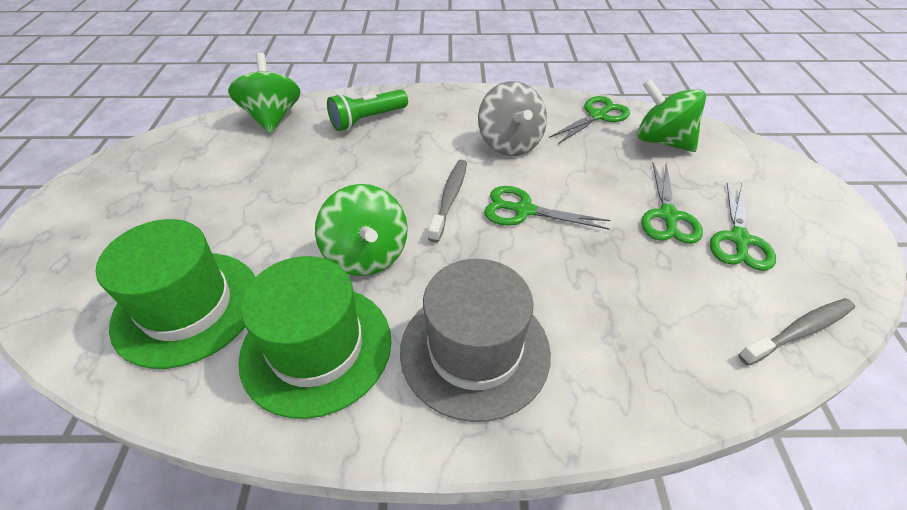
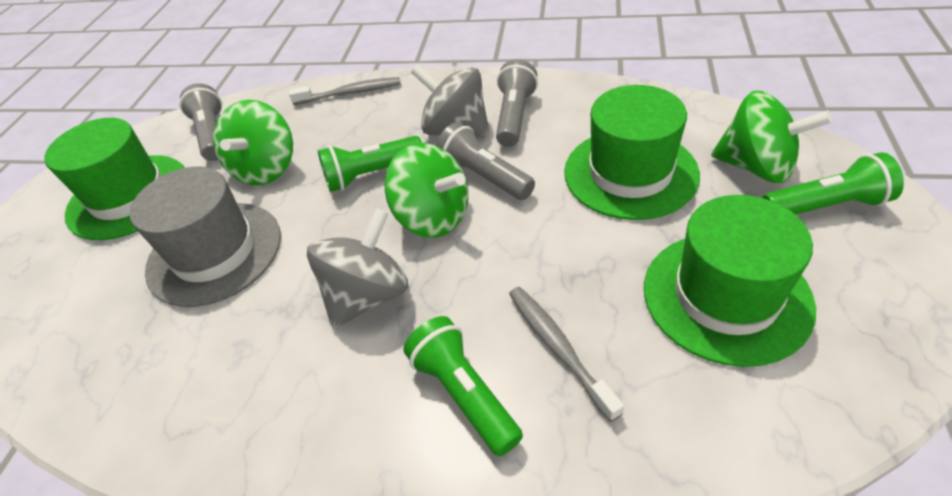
green flashlight: 1 -> 3
green hat: 2 -> 3
green scissors: 4 -> 0
grey flashlight: 0 -> 3
grey spinning top: 1 -> 2

